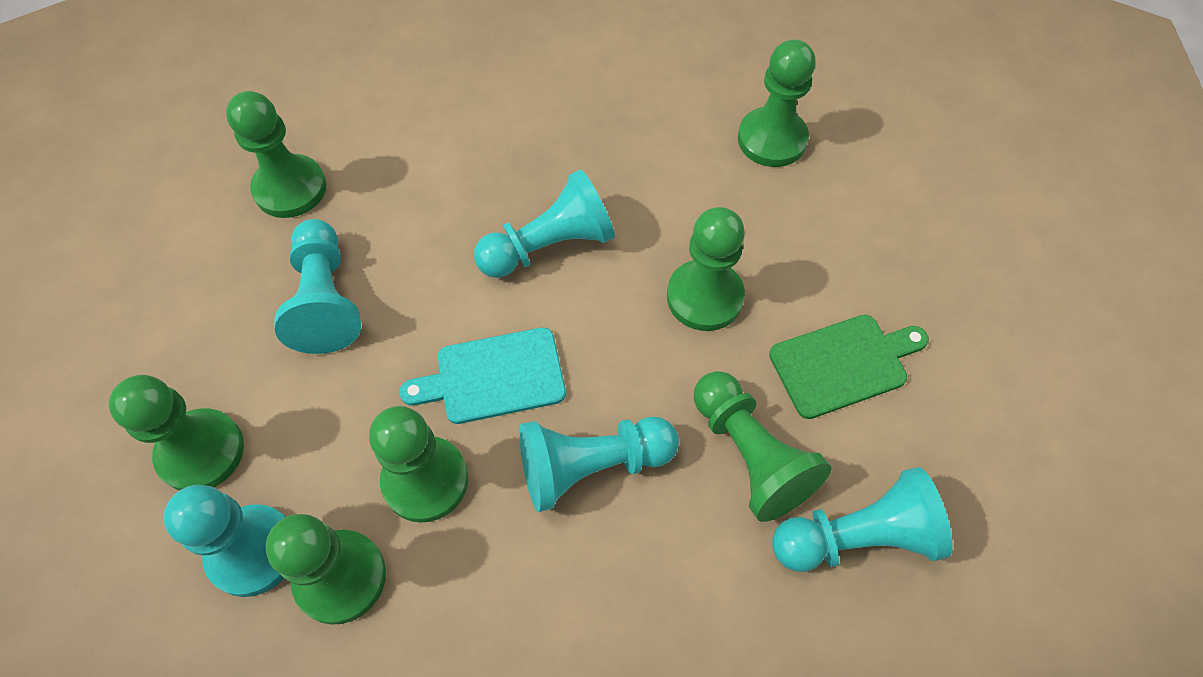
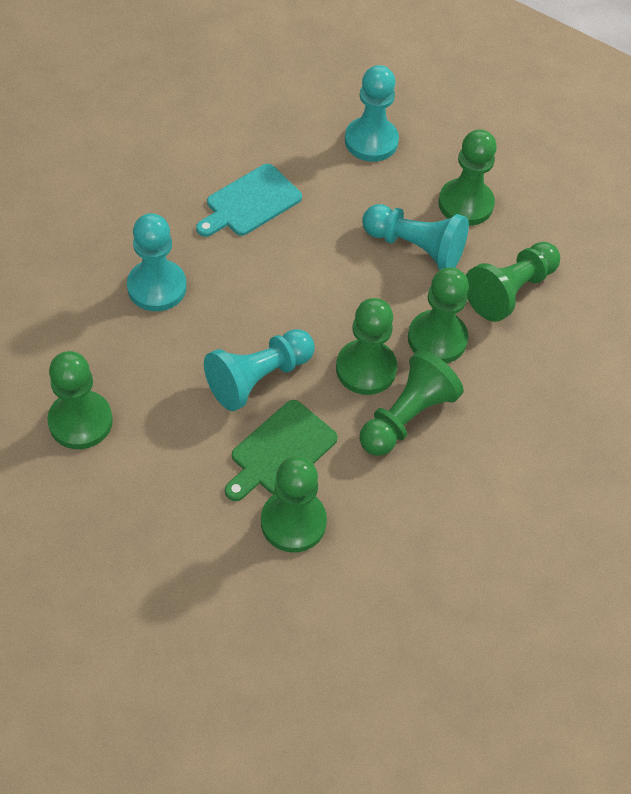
turquoise pawn: 5 -> 4

